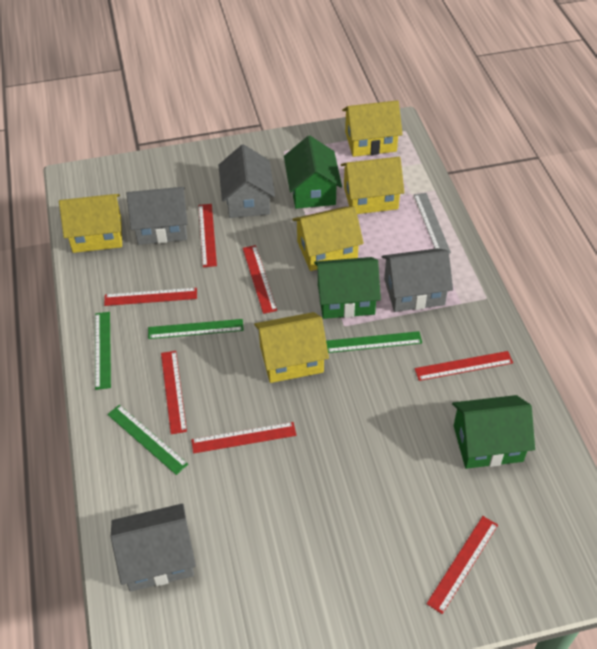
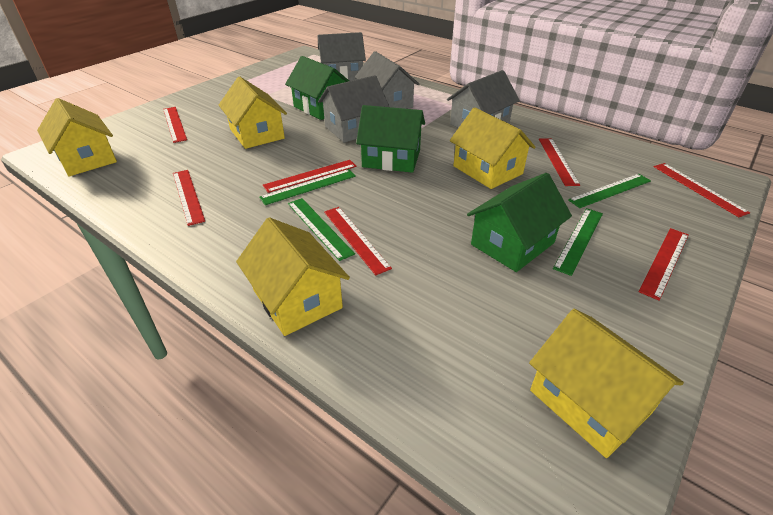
grey ruler: 1 -> 0

